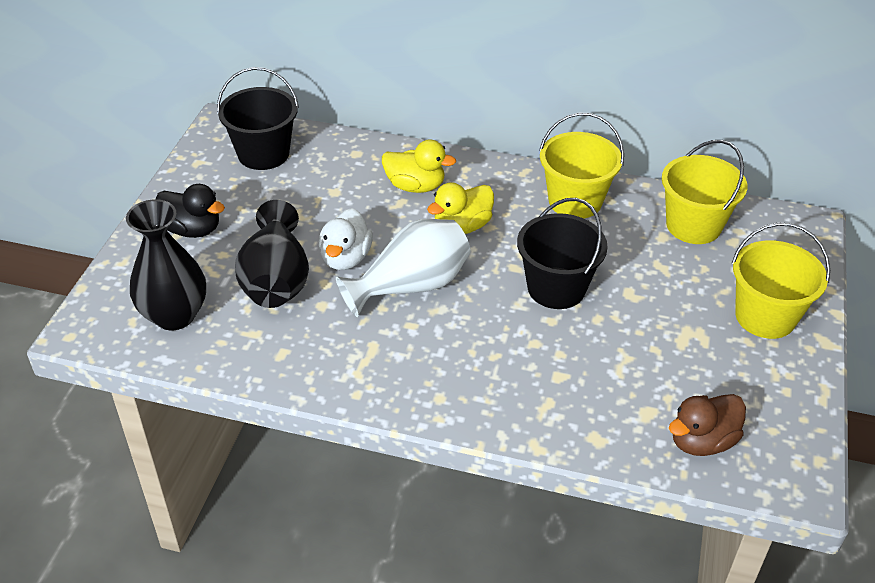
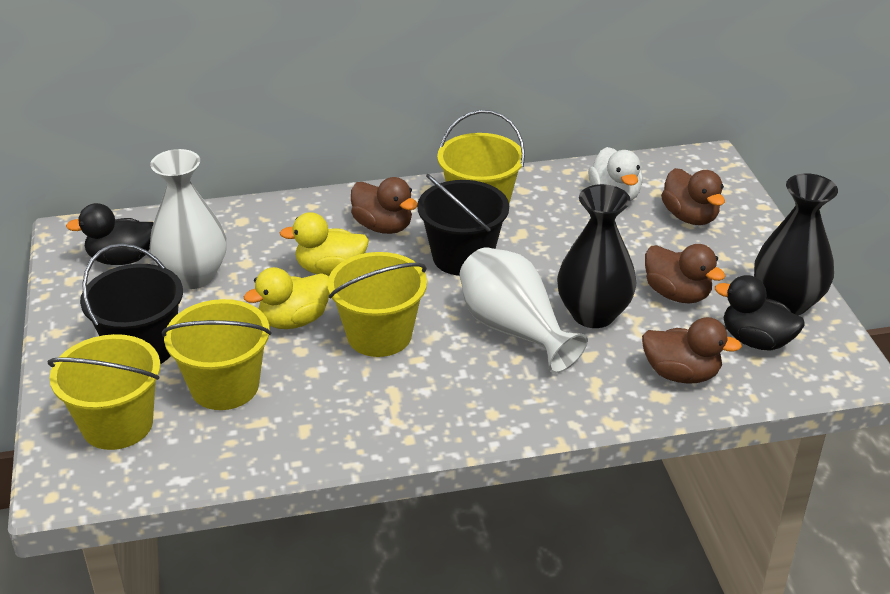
black duck: 1 -> 2
brown duck: 1 -> 4
white vase: 1 -> 2
yellow bucket: 3 -> 4

